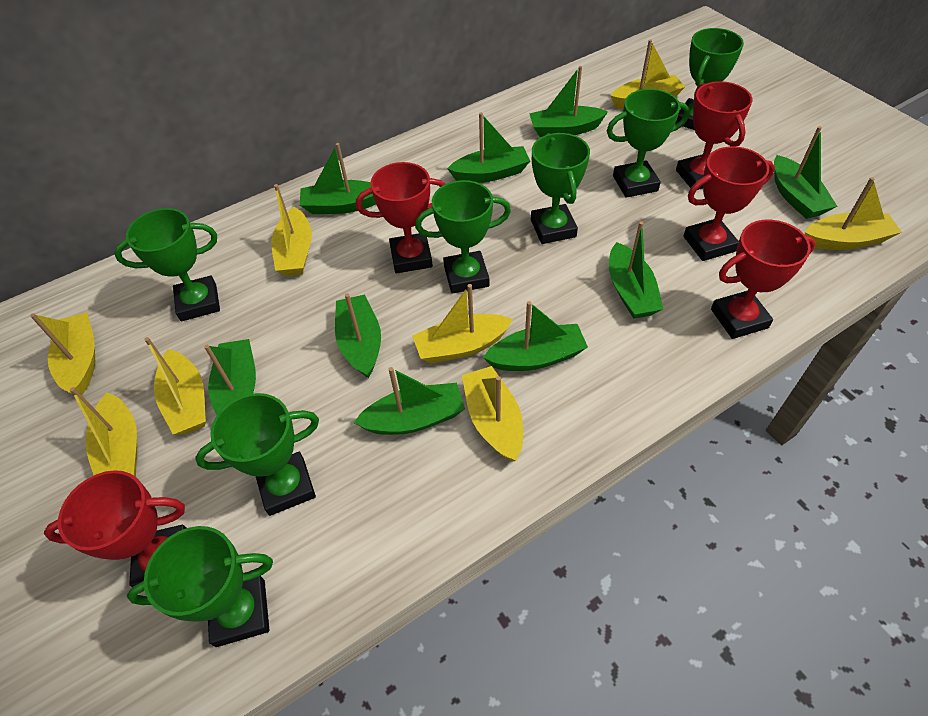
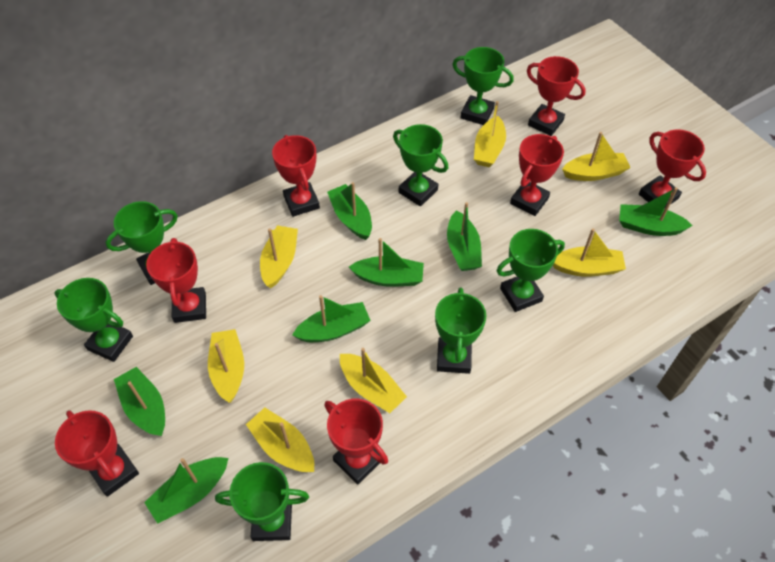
green boat: 9 -> 7
red trophy: 5 -> 7
yellow boat: 8 -> 7

